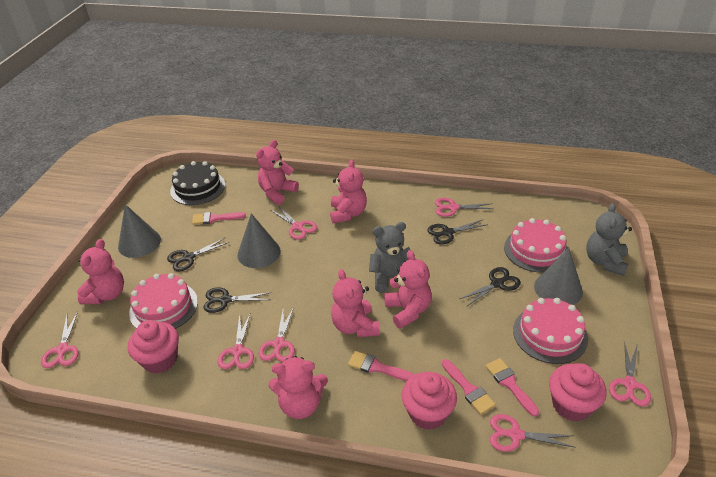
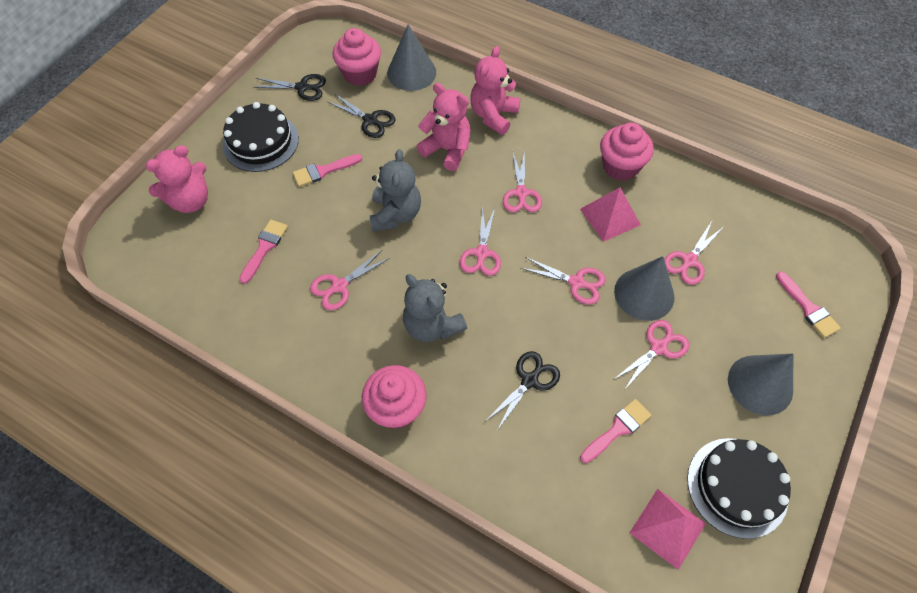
black cake: 1 -> 2
black scissors: 4 -> 3
pink cake: 3 -> 0
pink pyramid: 0 -> 2
pink scissors: 7 -> 6
pink teddy bear: 6 -> 3

